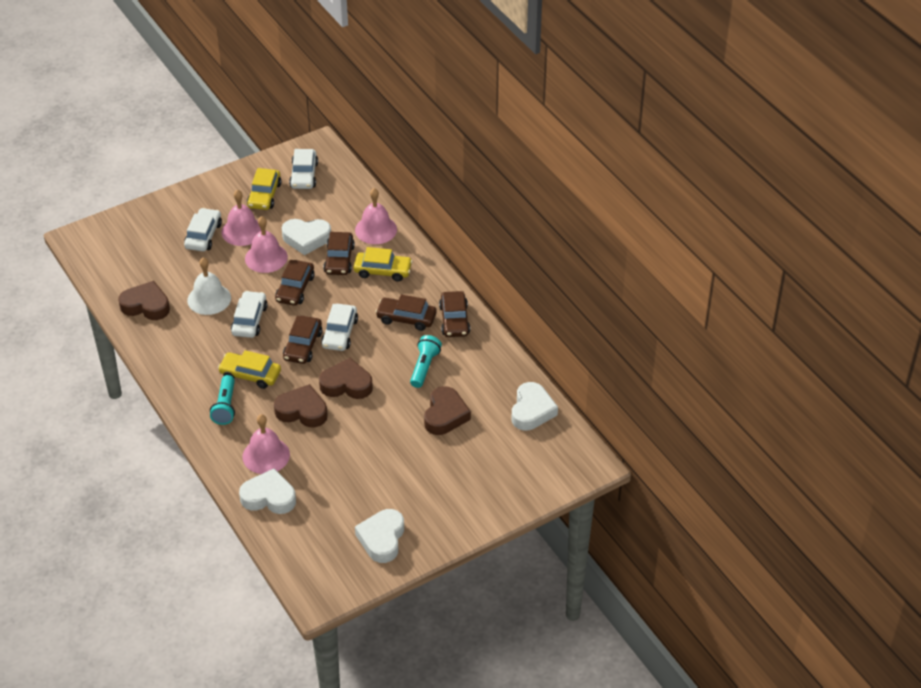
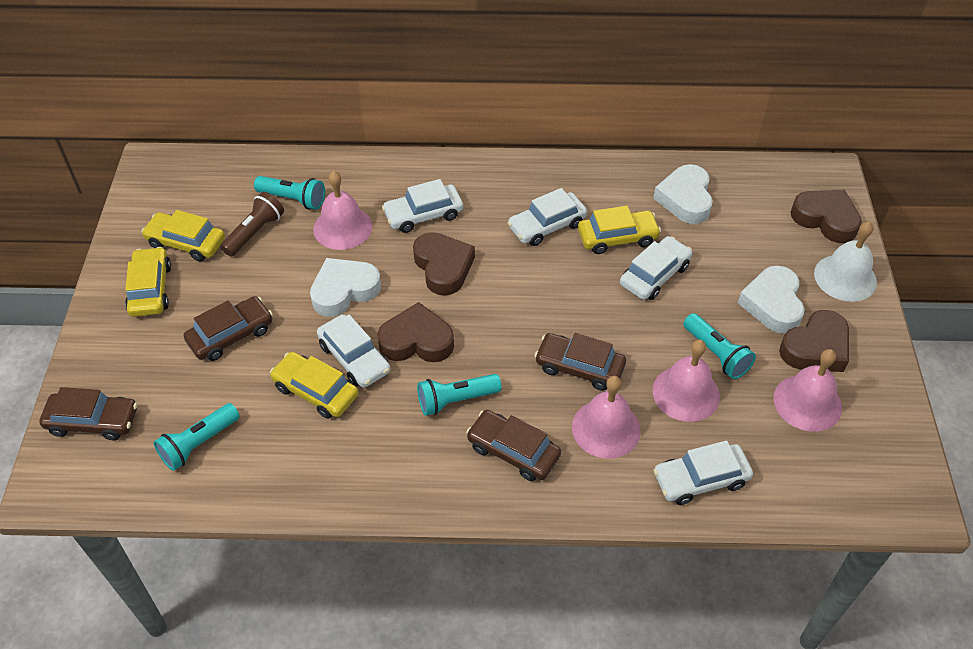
brown car: 5 -> 4
brown flashlight: 0 -> 1
turquoise flashlight: 2 -> 4
white car: 4 -> 5
white heart: 4 -> 3
yellow car: 3 -> 4

